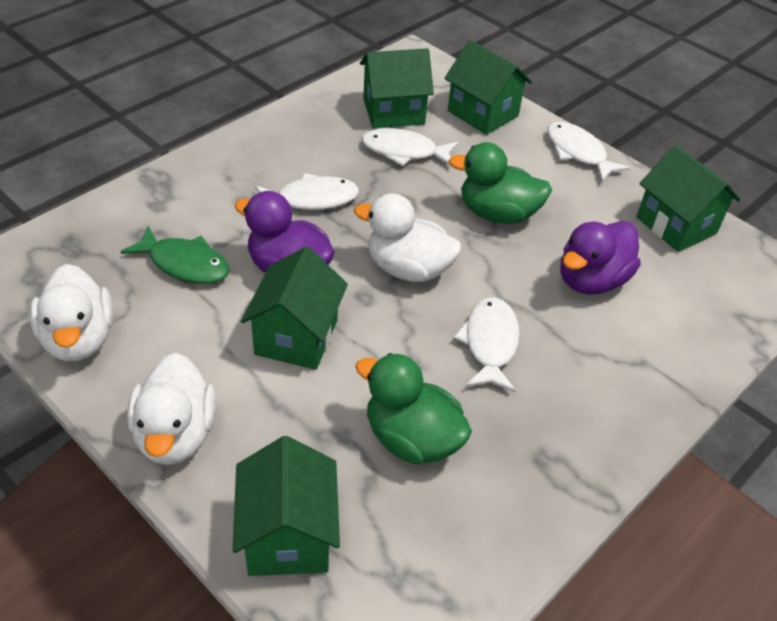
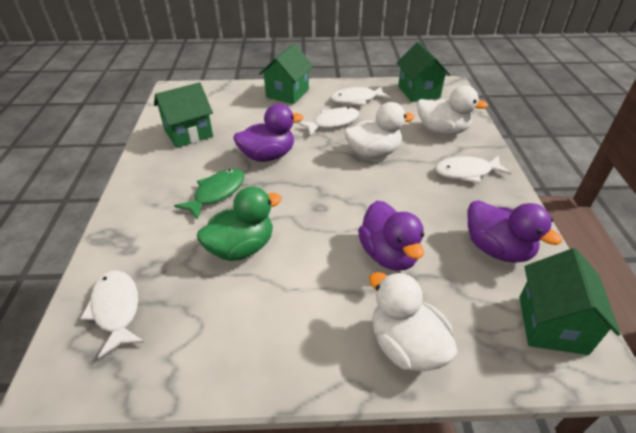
green duck: 2 -> 1
green house: 5 -> 4
purple duck: 2 -> 3

